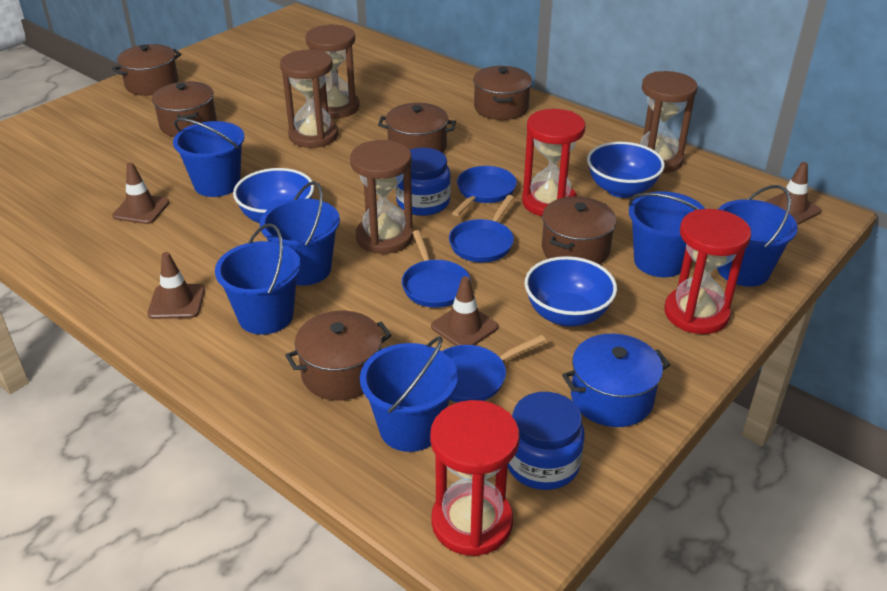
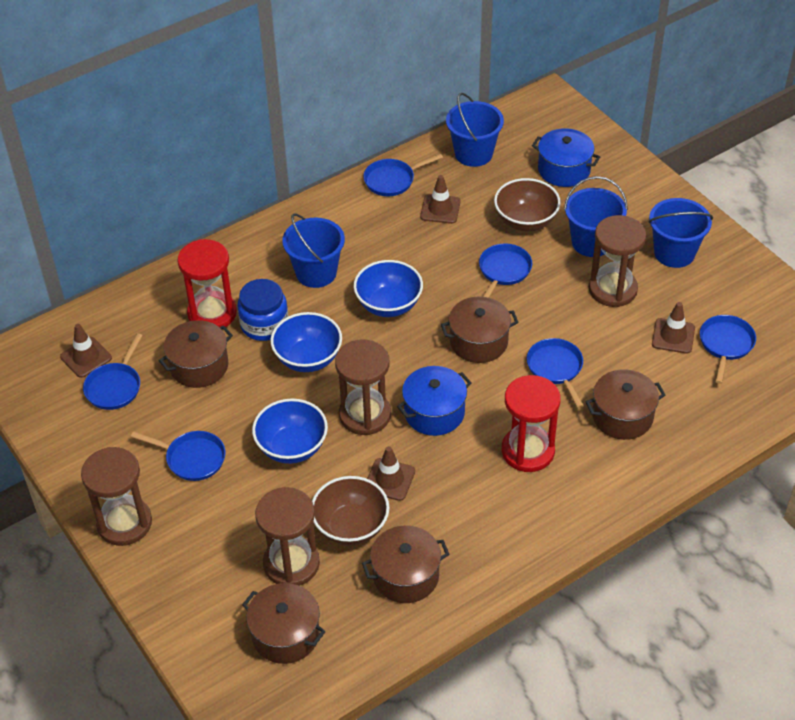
blue bucket: 6 -> 4
blue jar: 2 -> 1
blue pan: 4 -> 6
blue pot: 1 -> 2
brown bowl: 0 -> 2
brown pot: 6 -> 5
red hourglass: 3 -> 2

